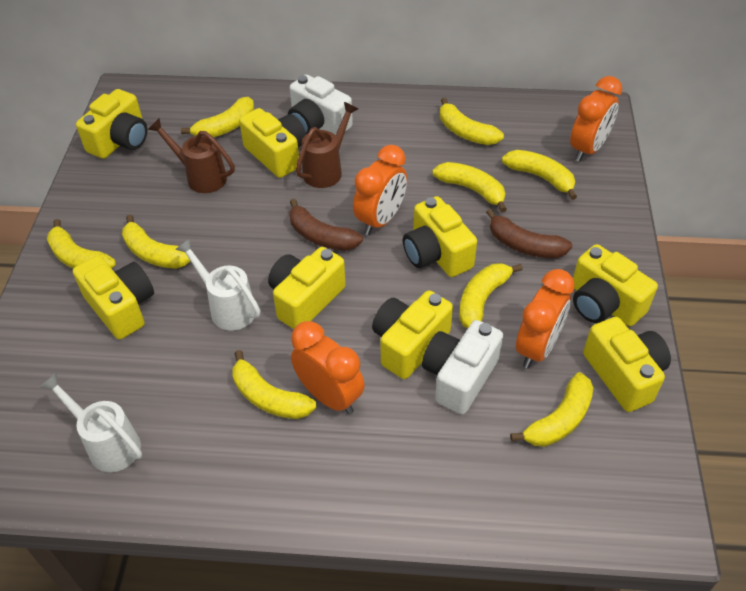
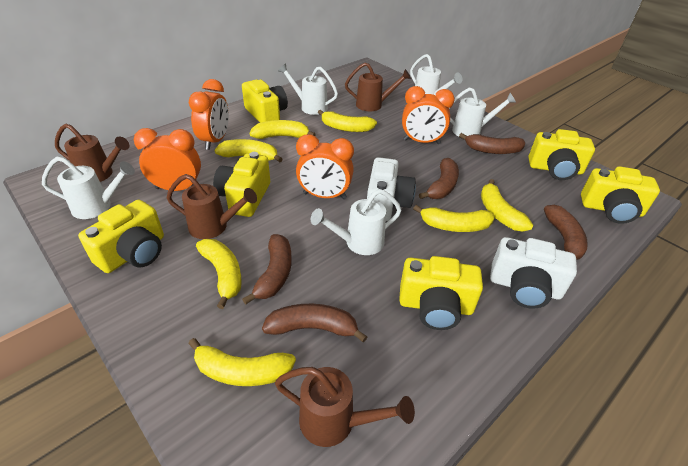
brown banana: 2 -> 5
brown watering can: 2 -> 4
white watering can: 2 -> 5
yellow banana: 9 -> 7
yellow camera: 8 -> 6

